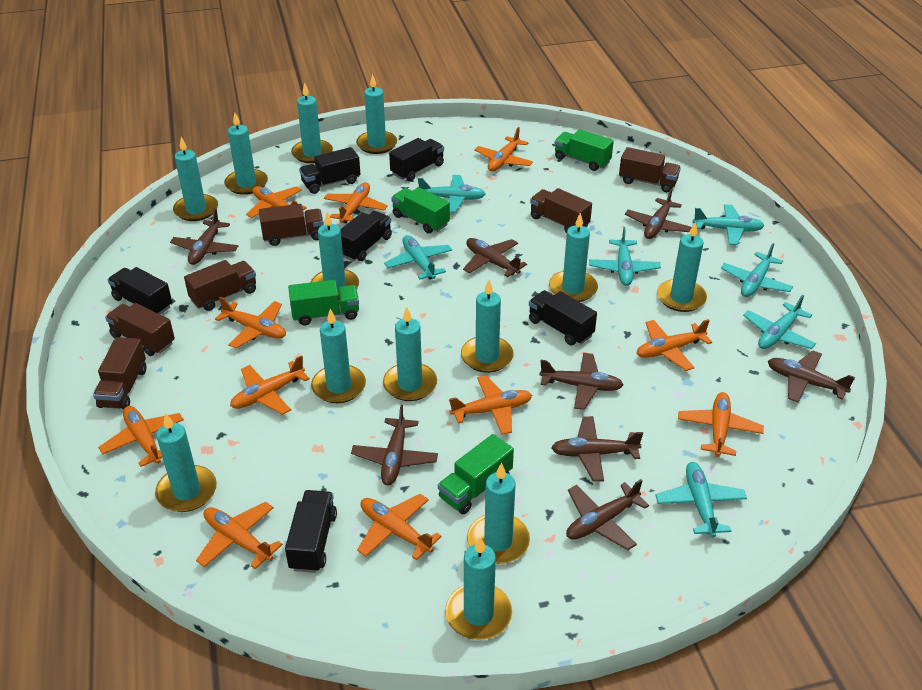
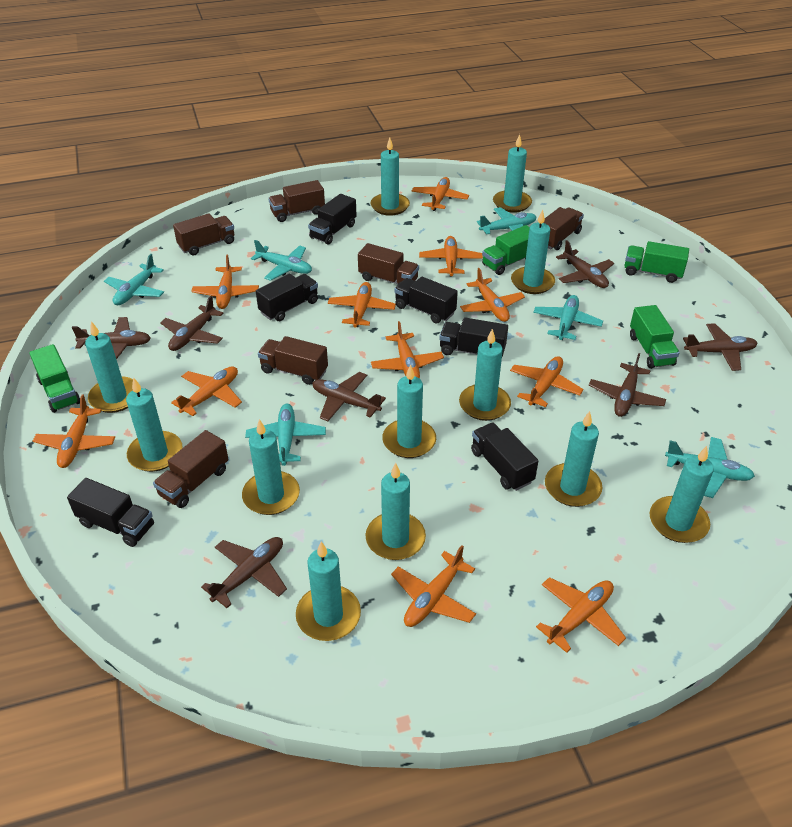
brown plane: 8 -> 7
turquoise candle: 13 -> 12
turquoise plane: 7 -> 6

